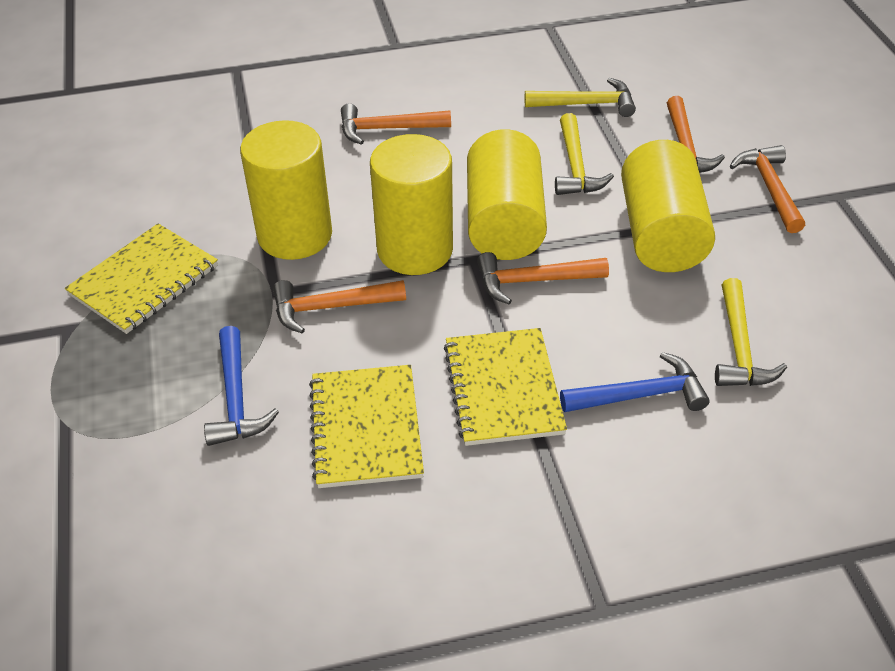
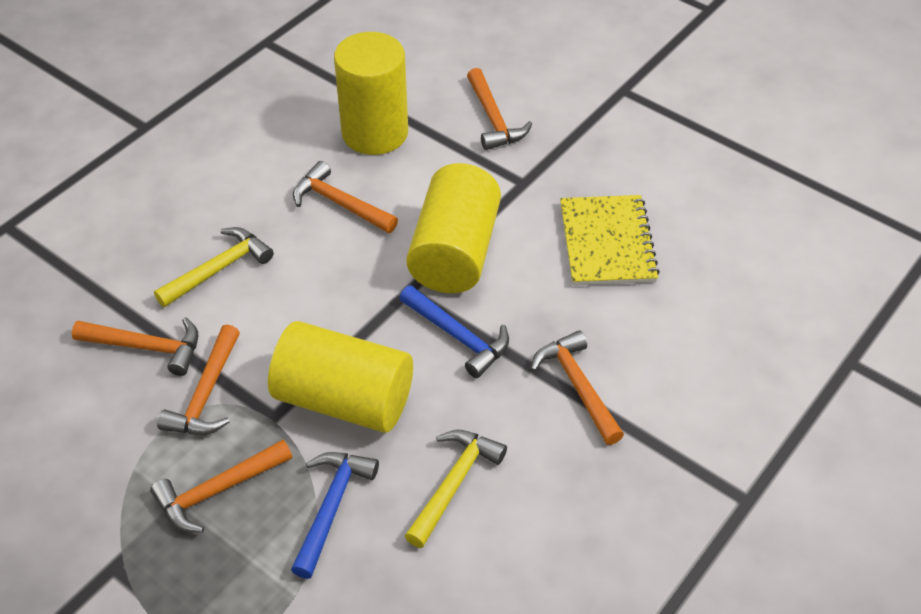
orange hammer: 5 -> 6
yellow cylinder: 4 -> 3
yellow hammer: 3 -> 2
yellow notebook: 3 -> 1

